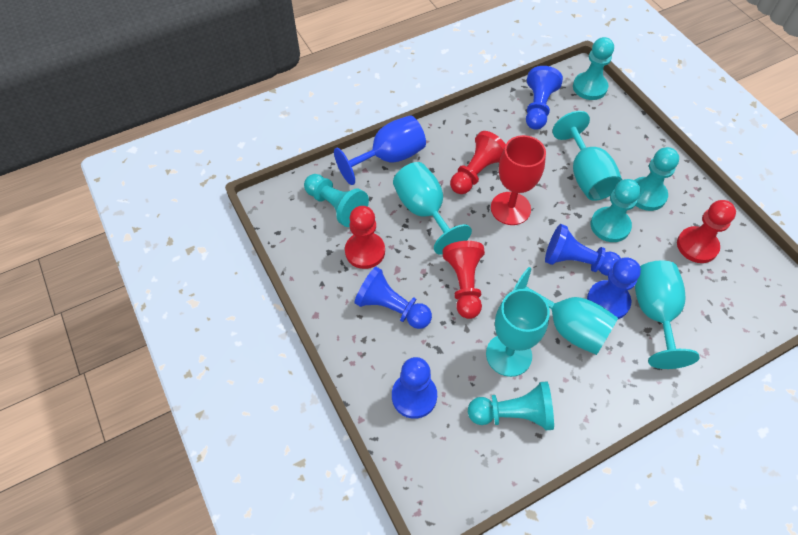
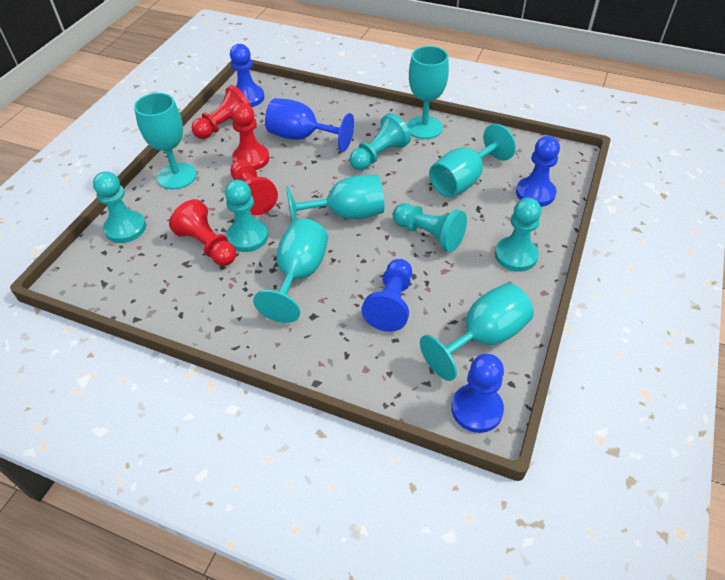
blue pawn: 5 -> 4
red goblet: 1 -> 0
turquoise goblet: 5 -> 6

